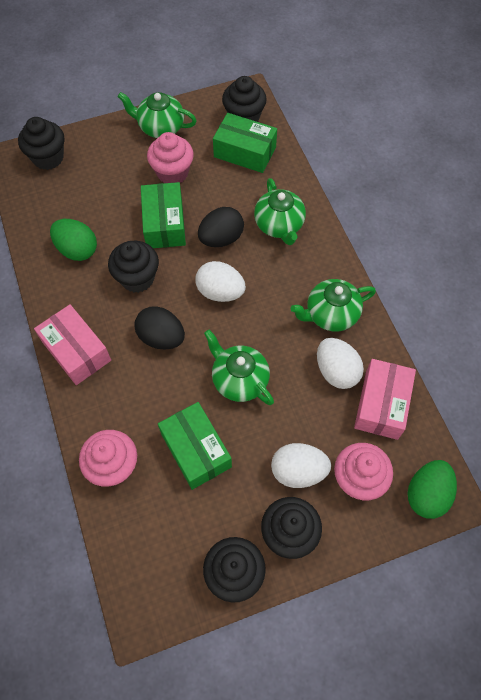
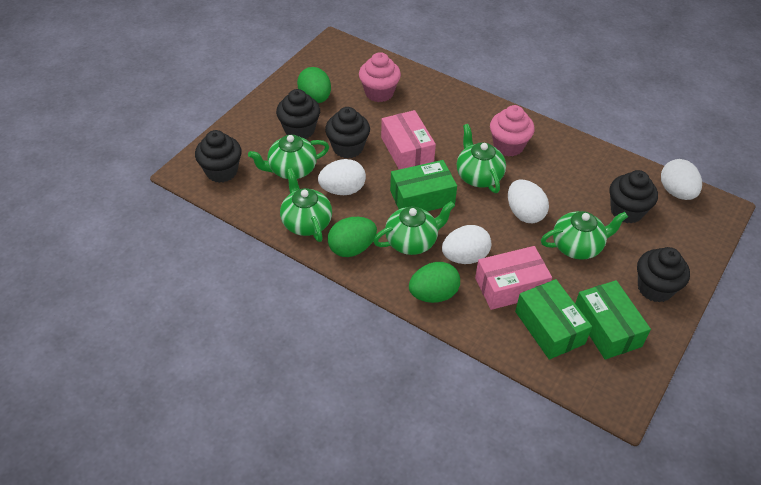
black egg: 2 -> 0
green egg: 2 -> 3
green teapot: 4 -> 5
pink cupcake: 3 -> 2
white egg: 3 -> 4

